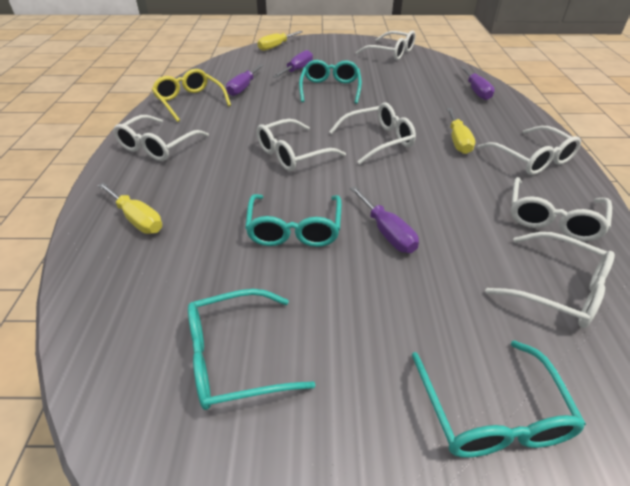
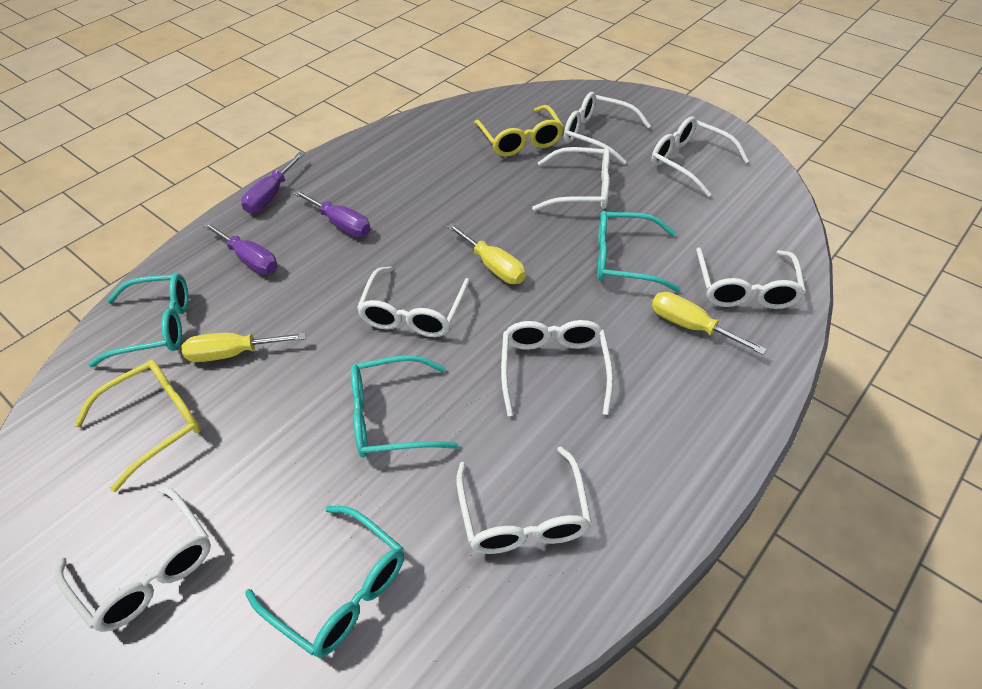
purple screwdriver: 4 -> 3
white glasses: 7 -> 8
yellow glasses: 1 -> 2

